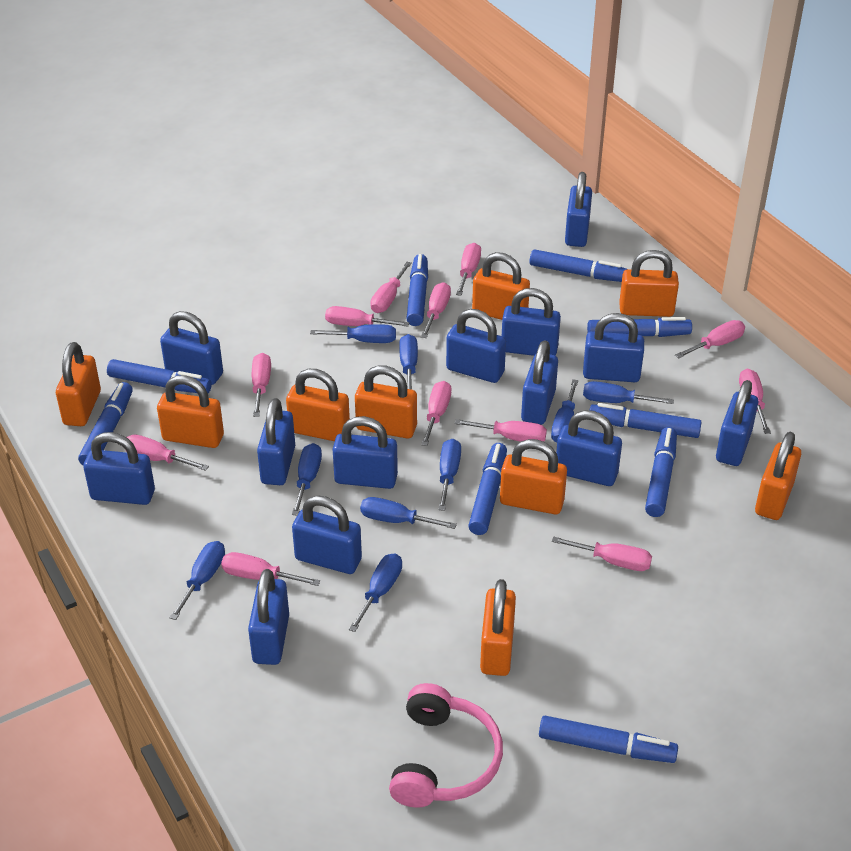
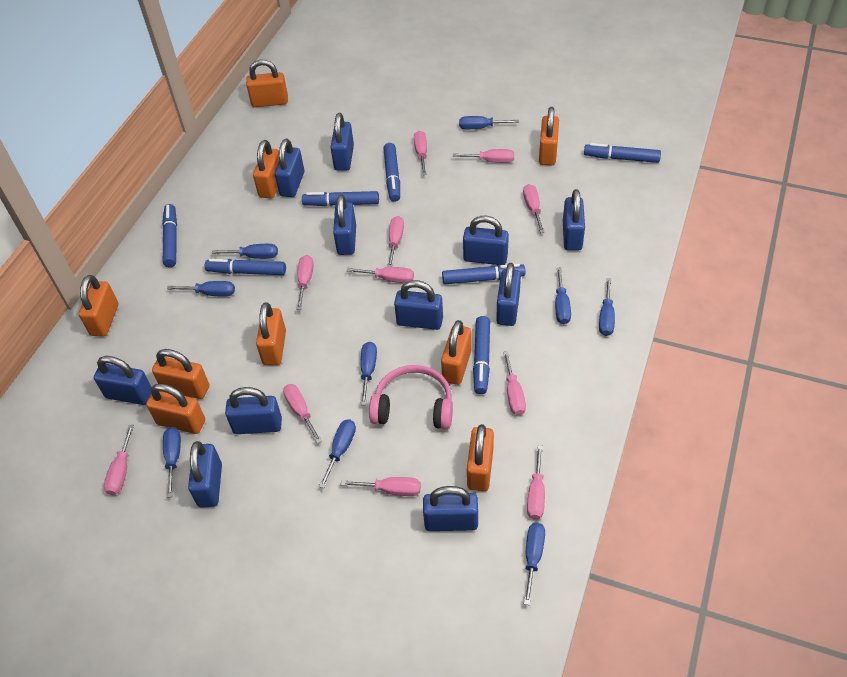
blue marker: 9 -> 7
blue padlock: 13 -> 11
pink screwdriver: 12 -> 11

